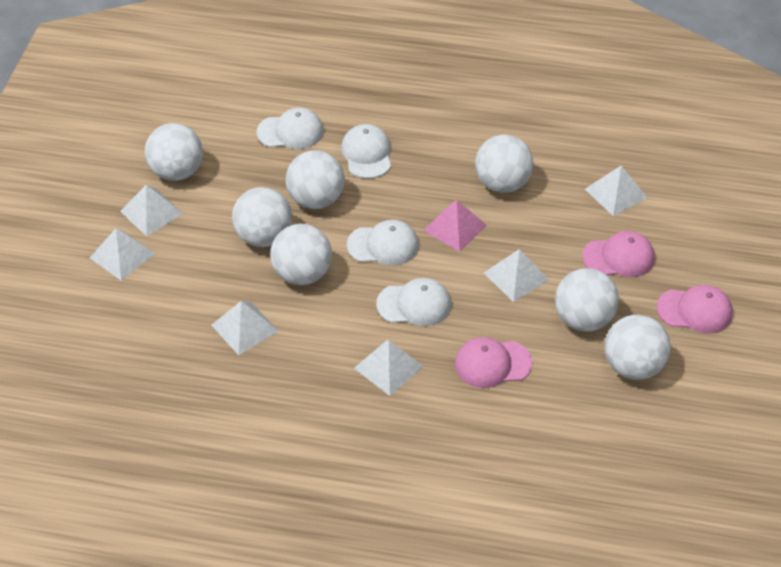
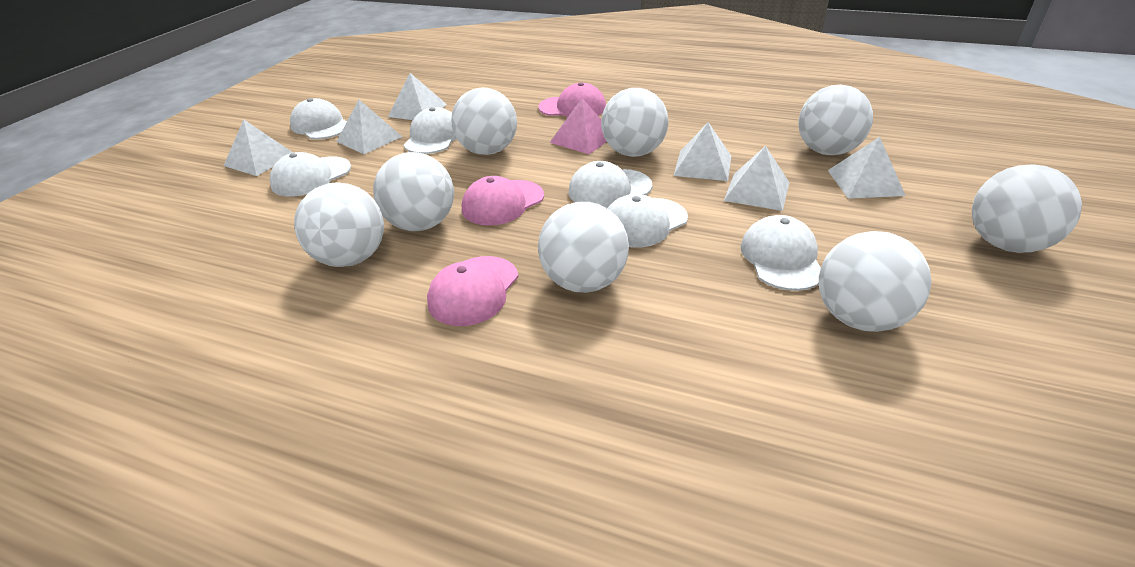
white ball: 7 -> 8
white cap: 4 -> 6

